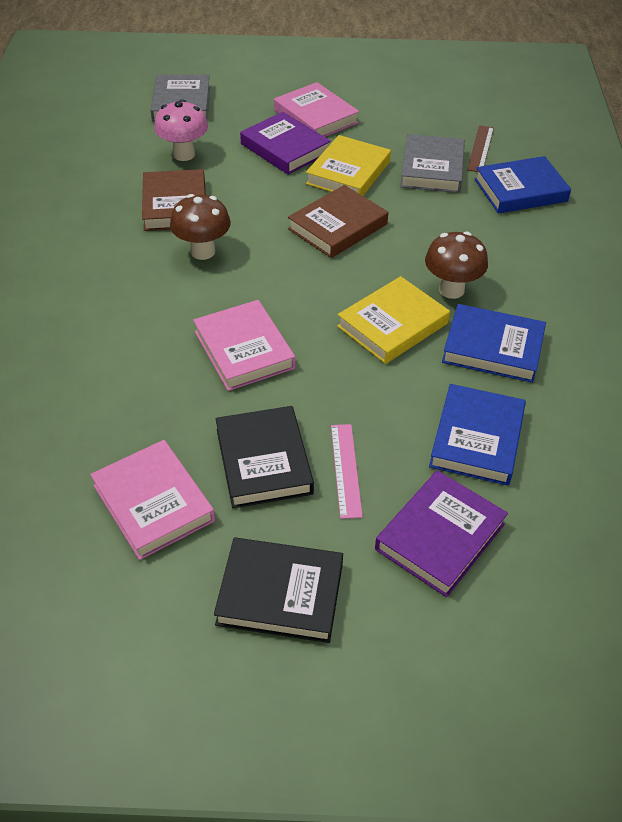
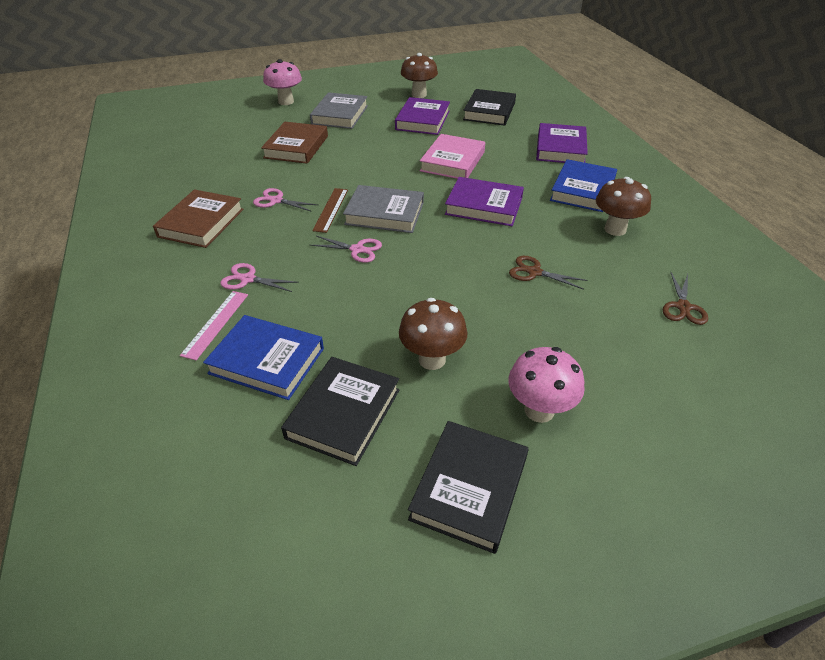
black book: 2 -> 3
blue book: 3 -> 2
brown mushroom: 2 -> 3
brown scissors: 0 -> 2
pink book: 3 -> 1
pink mushroom: 1 -> 2
pink scissors: 0 -> 3
purple book: 2 -> 3
yellow book: 2 -> 0

